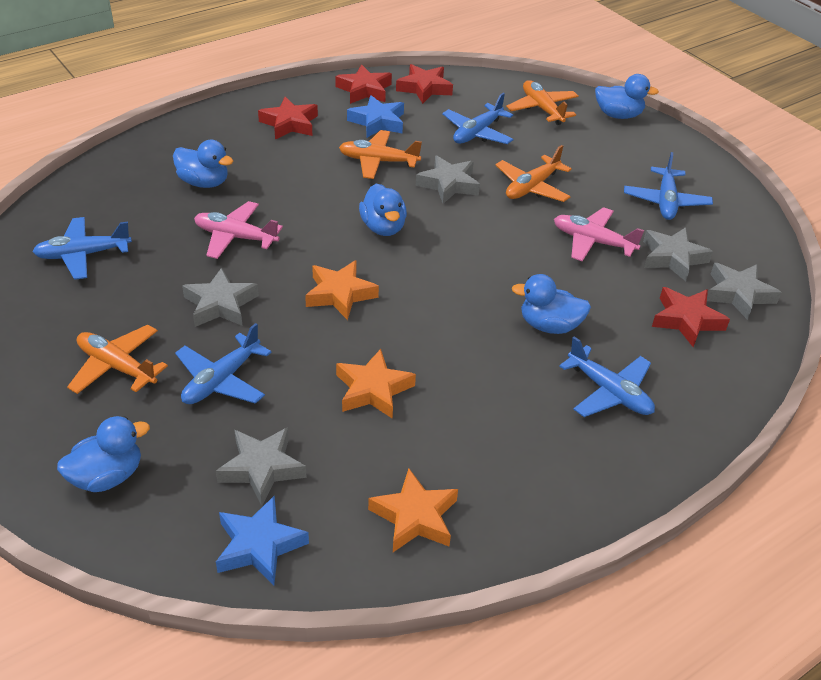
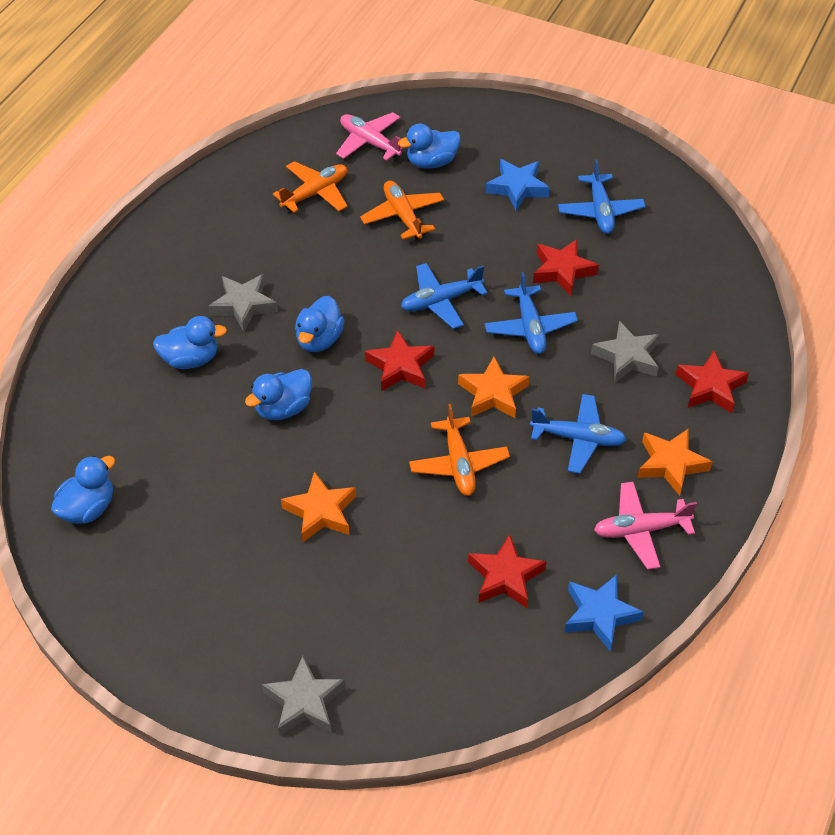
blue plane: 5 -> 4
grey star: 5 -> 3
orange plane: 4 -> 3

